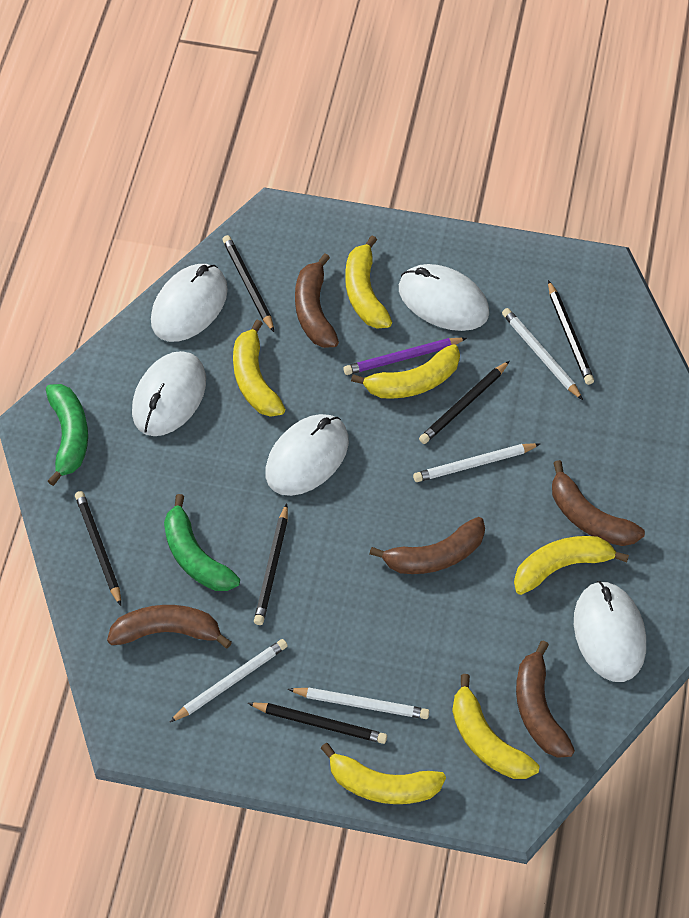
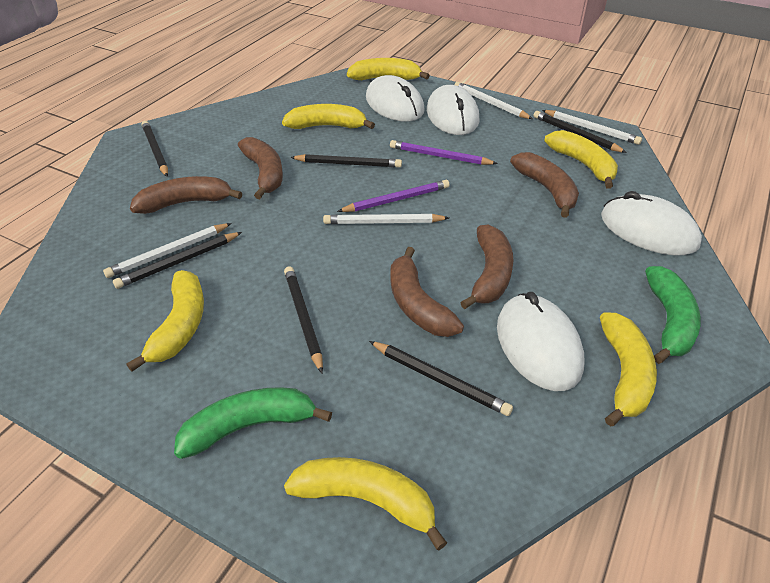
purple pencil: 1 -> 2
white mouse: 5 -> 4

